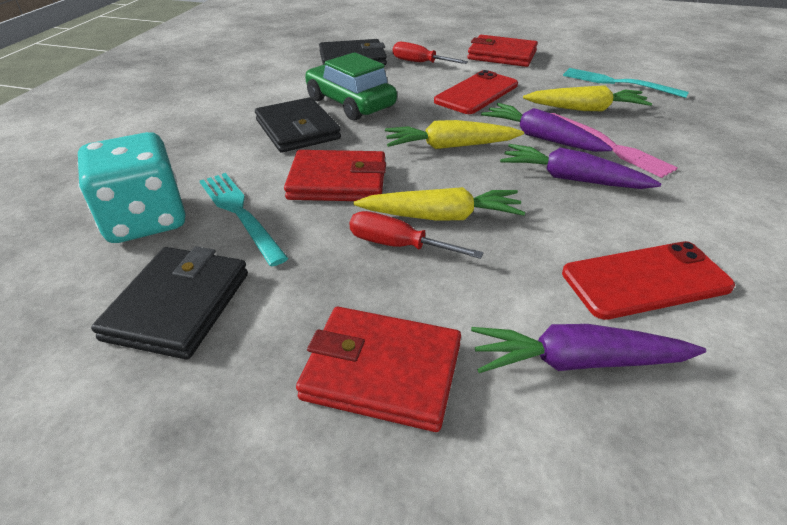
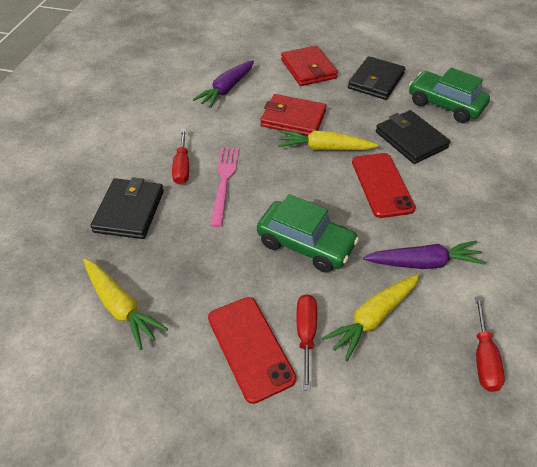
green car: 1 -> 2
purple carrot: 3 -> 2
red screwdriver: 2 -> 3
red wallet: 3 -> 2
turquoise dice: 1 -> 0
turquoise fork: 2 -> 0

